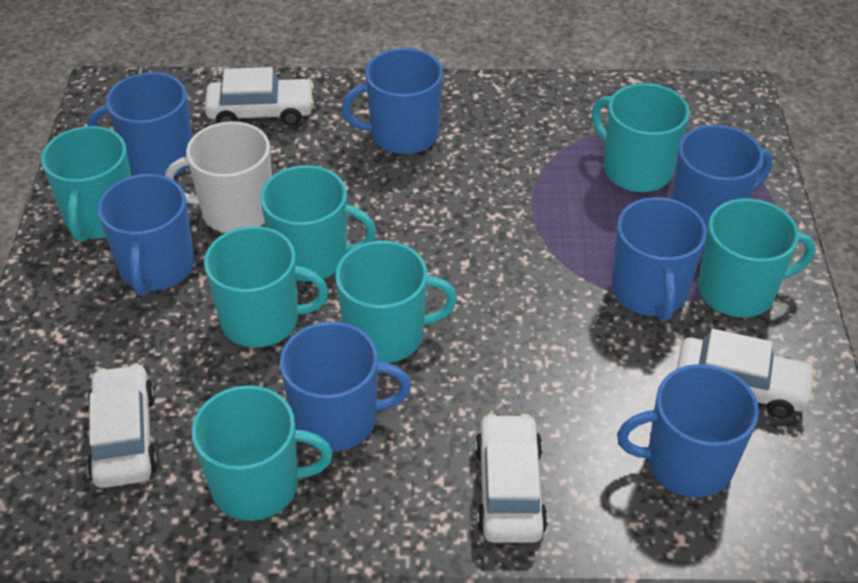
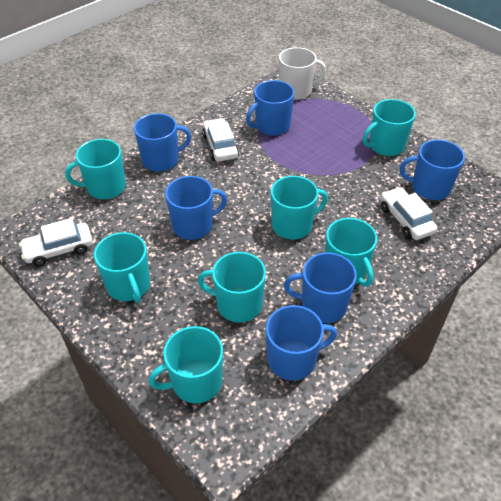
blue mug: 7 -> 6
white car: 4 -> 3

